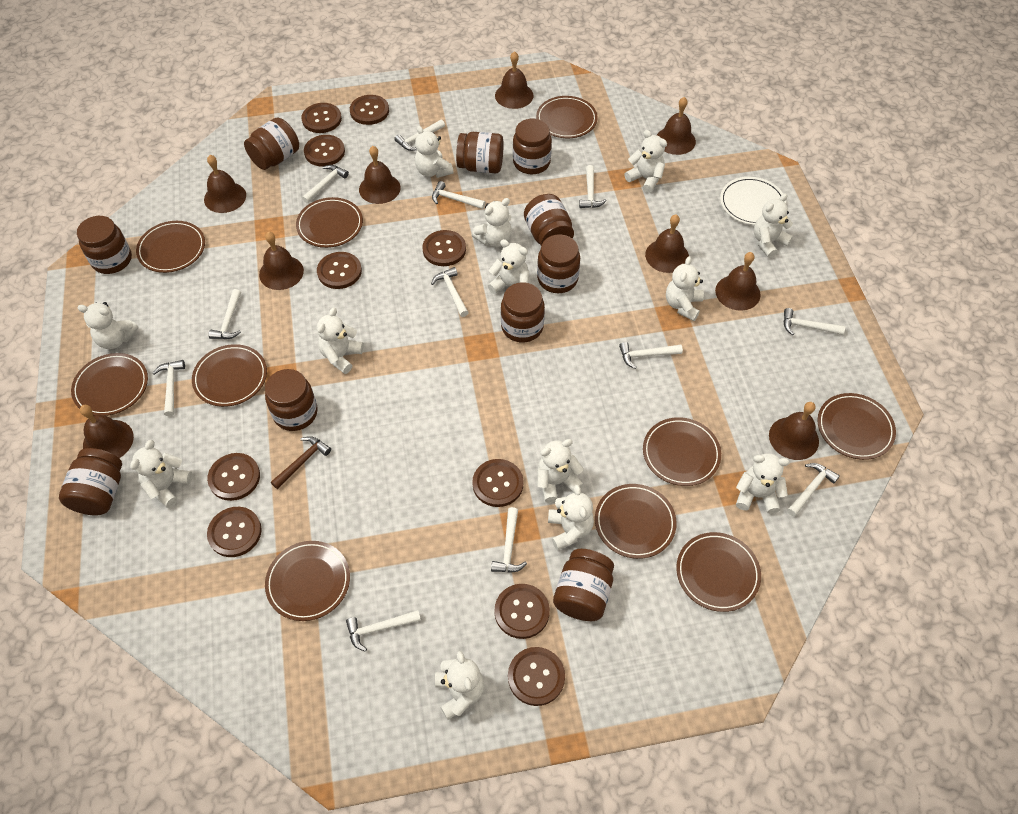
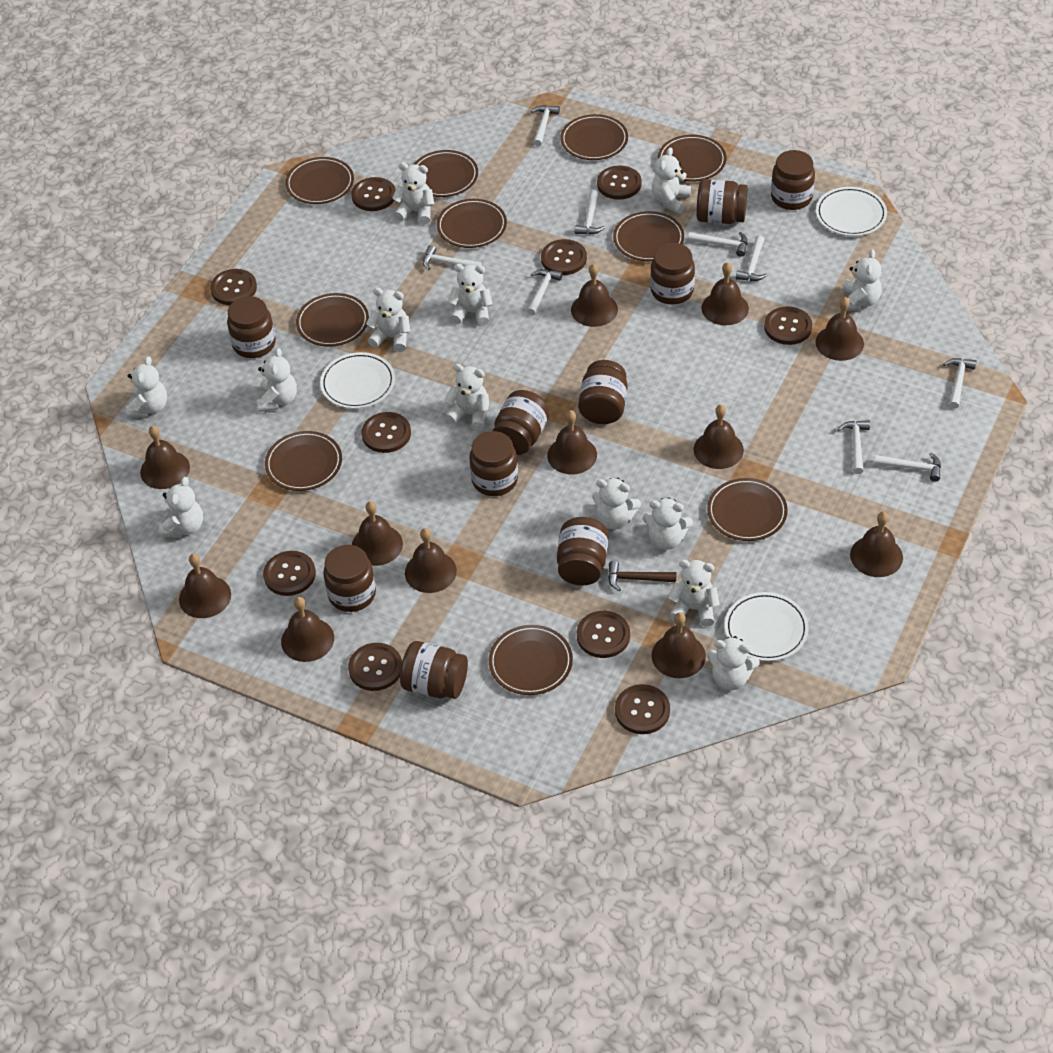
brown bell: 9 -> 12
white hammer: 12 -> 9
white plate: 1 -> 3

